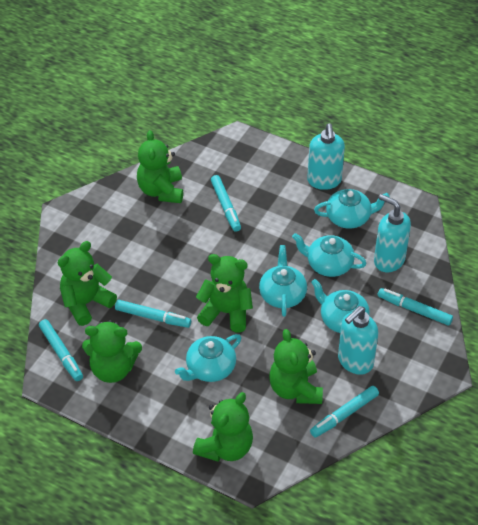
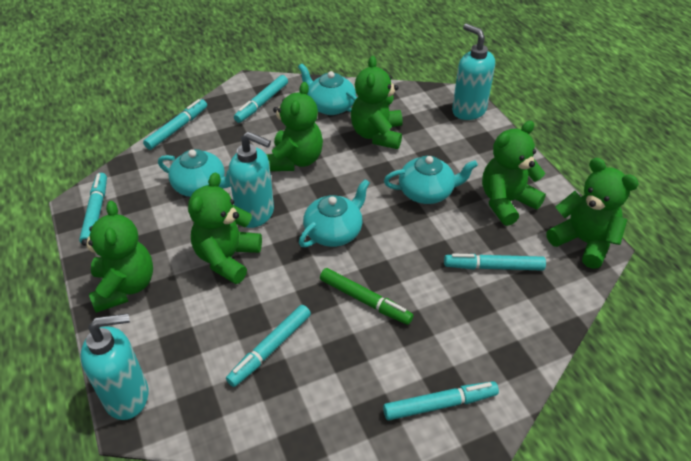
green marker: 0 -> 1
turquoise marker: 5 -> 6
turquoise teapot: 5 -> 4

